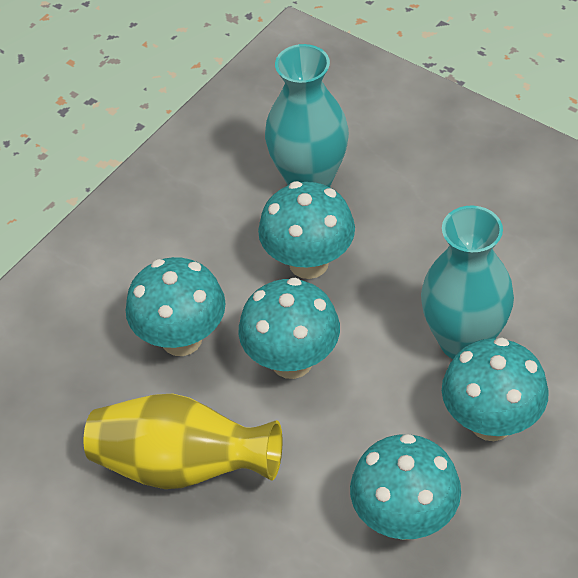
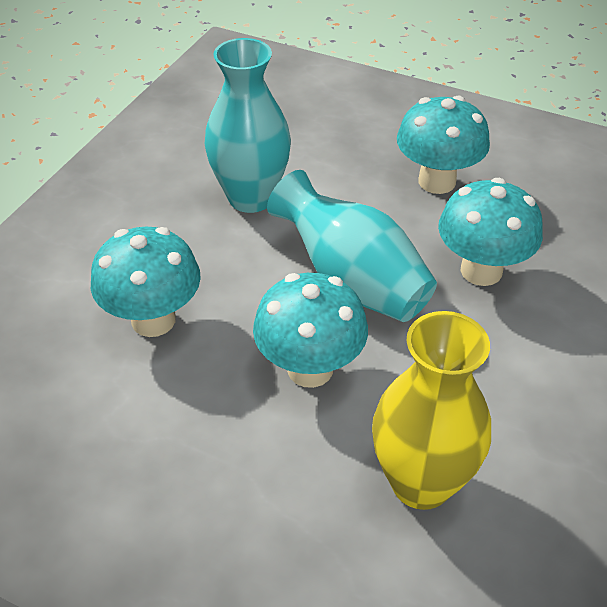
turquoise mushroom: 5 -> 4

